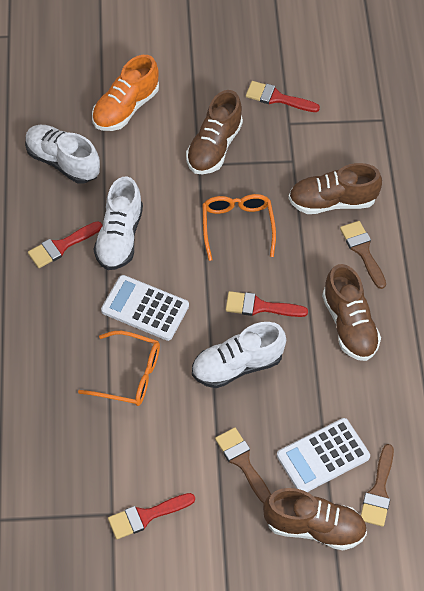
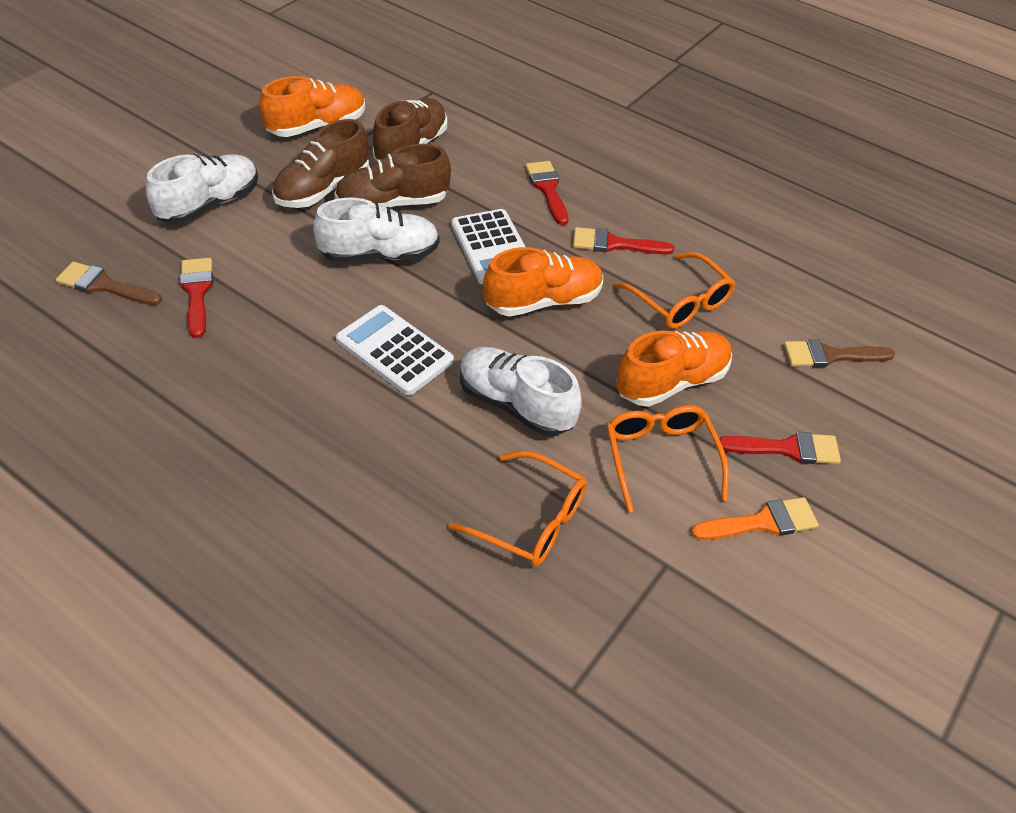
brown brush: 3 -> 2
brown shoe: 4 -> 3
orange brush: 0 -> 1
orange glasses: 2 -> 3
orange shoe: 1 -> 3

